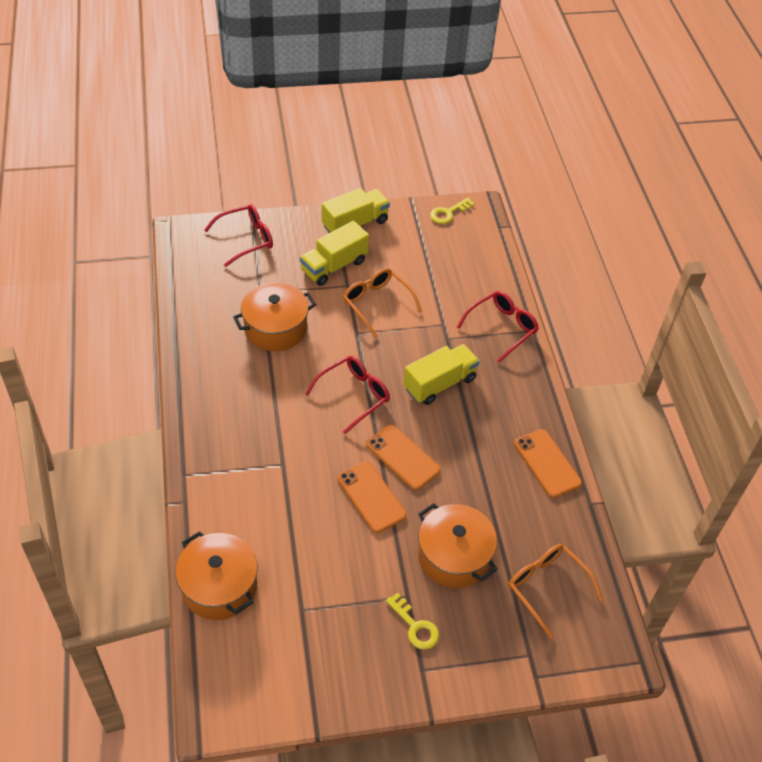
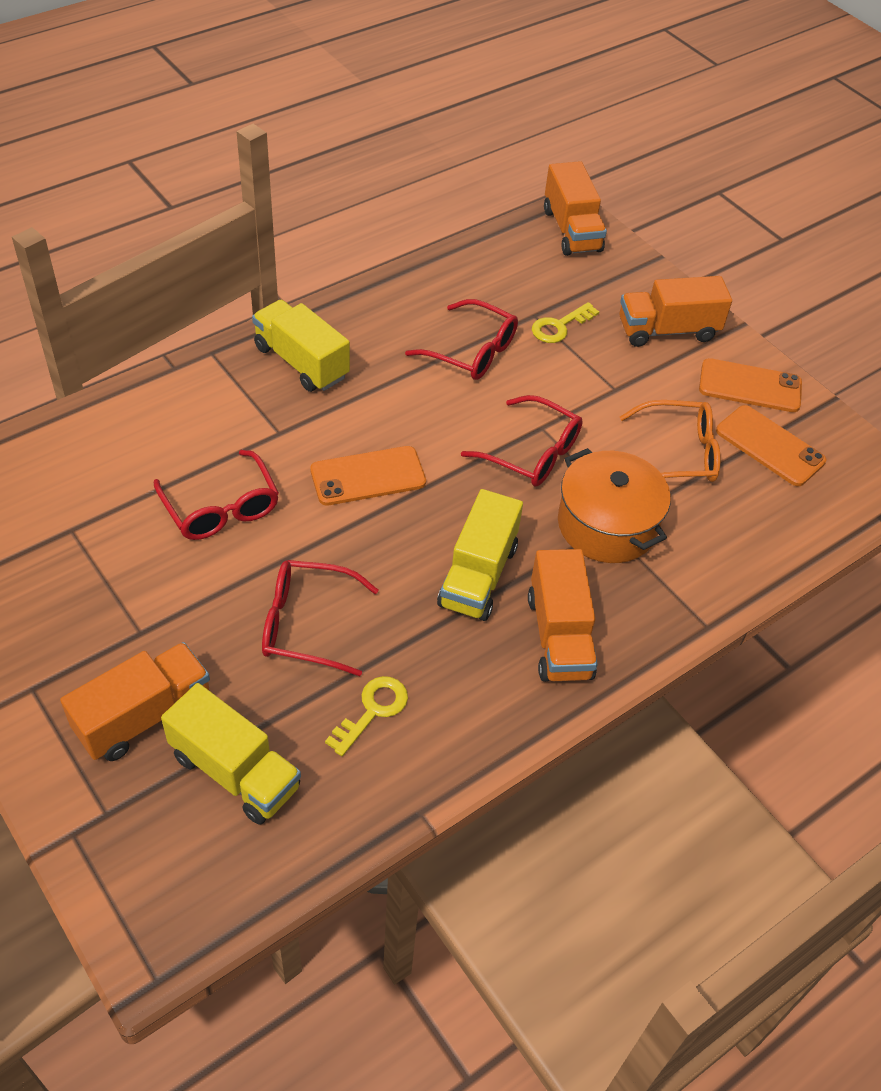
orange glasses: 2 -> 1
orange pot: 3 -> 1
orange truck: 0 -> 4
red glasses: 3 -> 4

